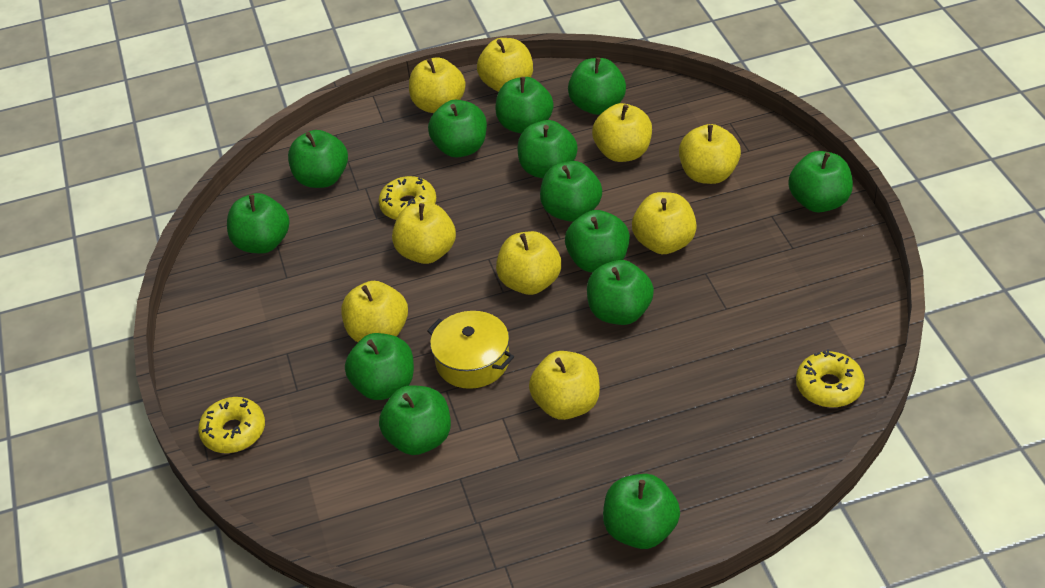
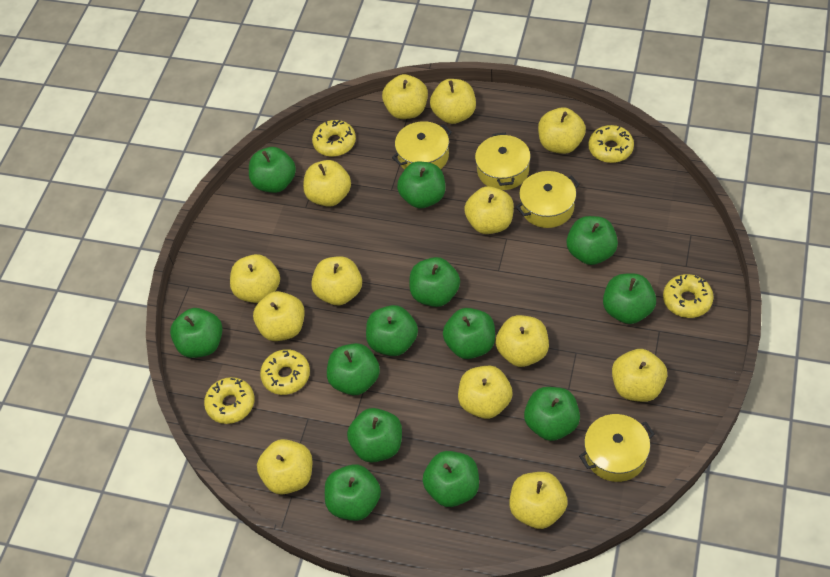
yellow apple: 9 -> 13
yellow donut: 3 -> 5
yellow pot: 1 -> 4

